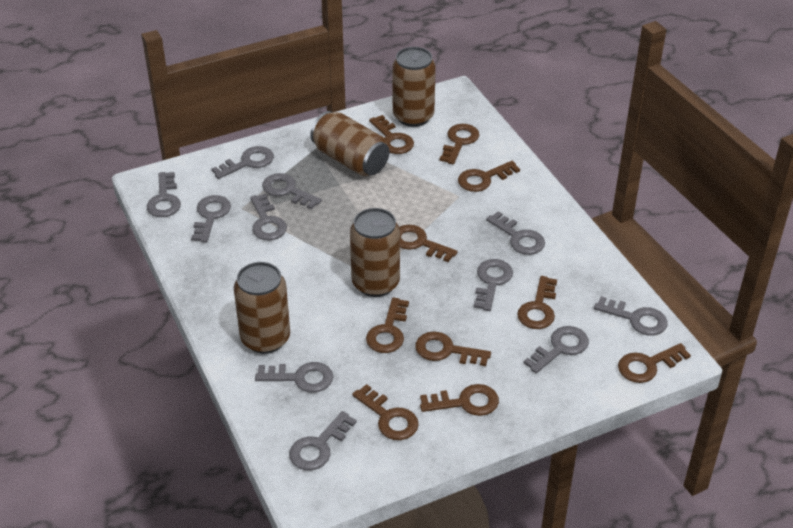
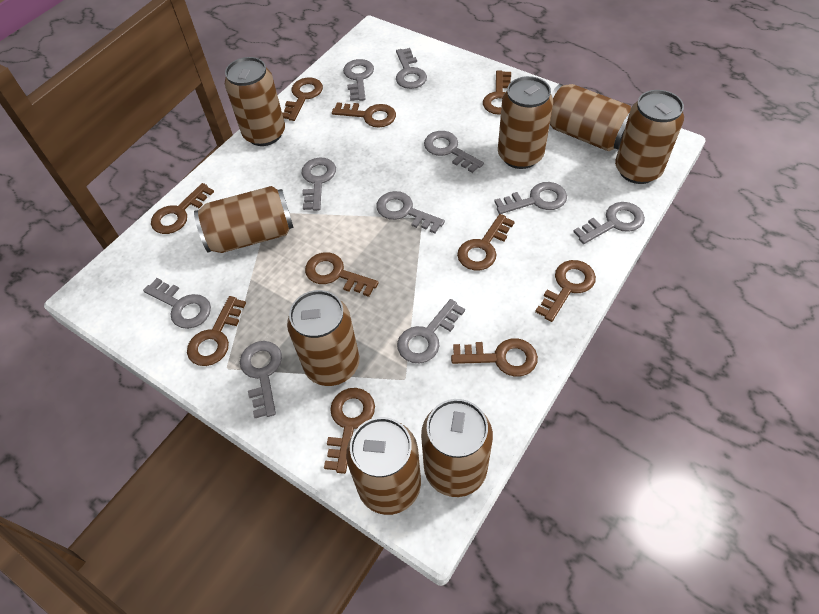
brown can: 4 -> 8
grey key: 11 -> 10

